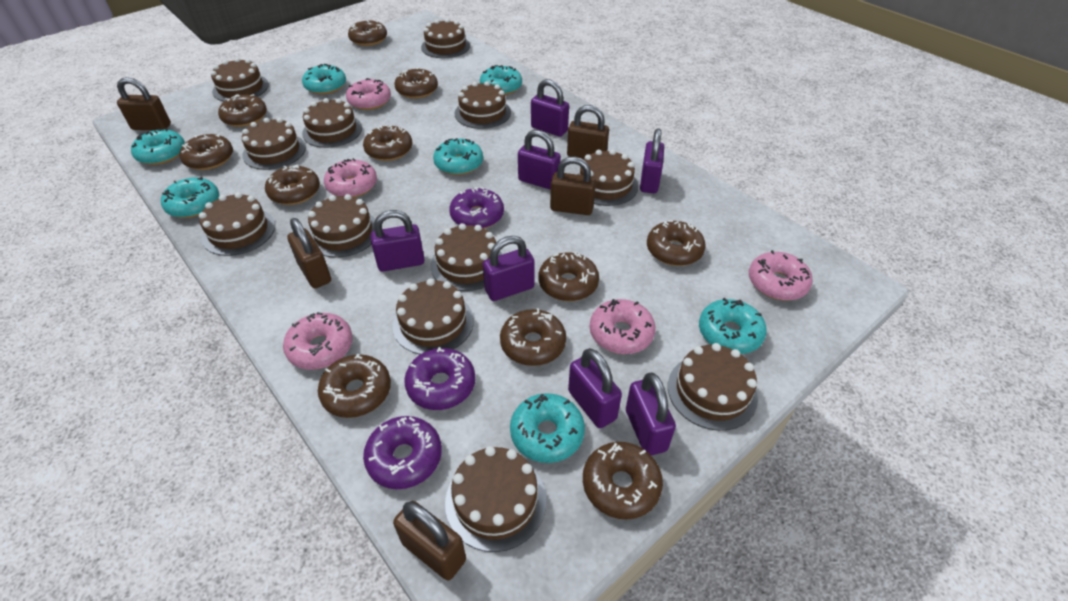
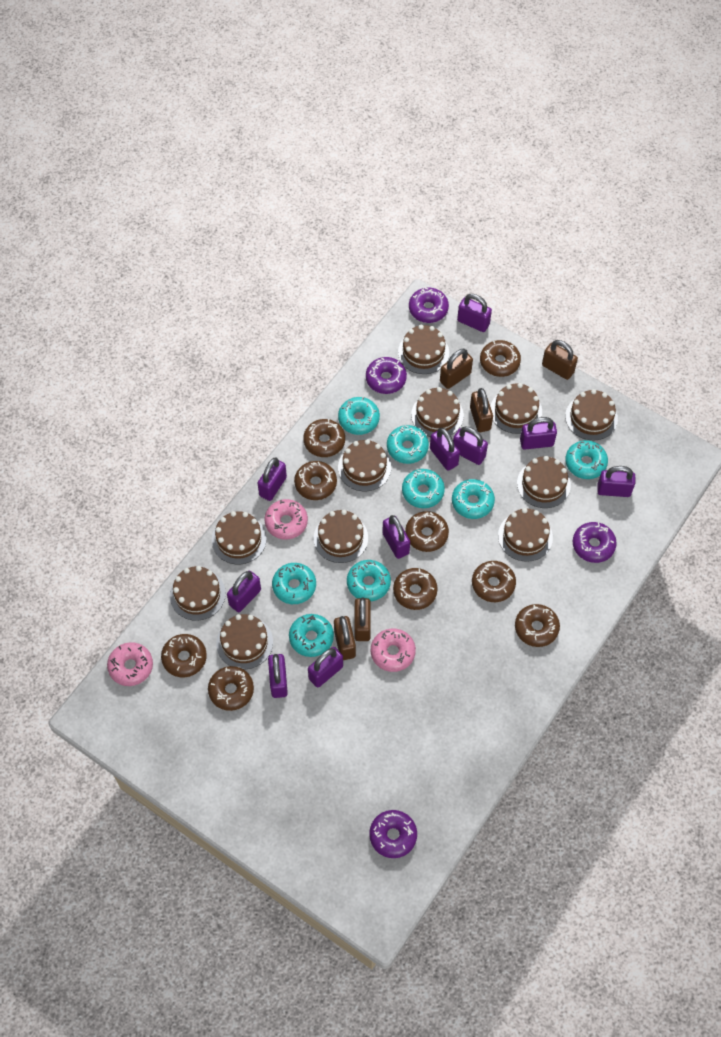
brown cake: 12 -> 11
brown donut: 11 -> 9
pink donut: 5 -> 3
purple donut: 3 -> 4
purple padlock: 7 -> 10
turquoise donut: 7 -> 8

